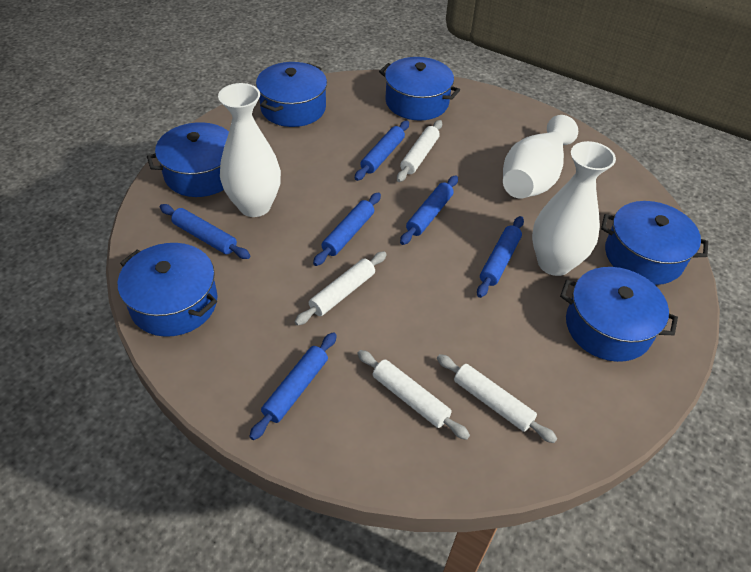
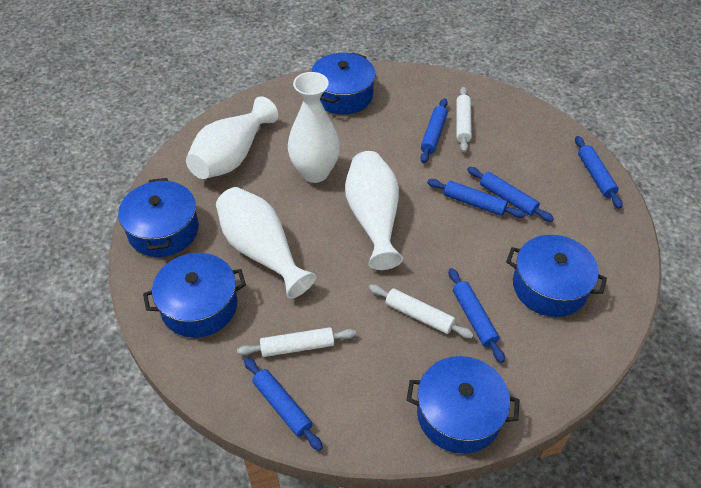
blue pot: 6 -> 5
white rolling pin: 4 -> 3
white vase: 3 -> 4

